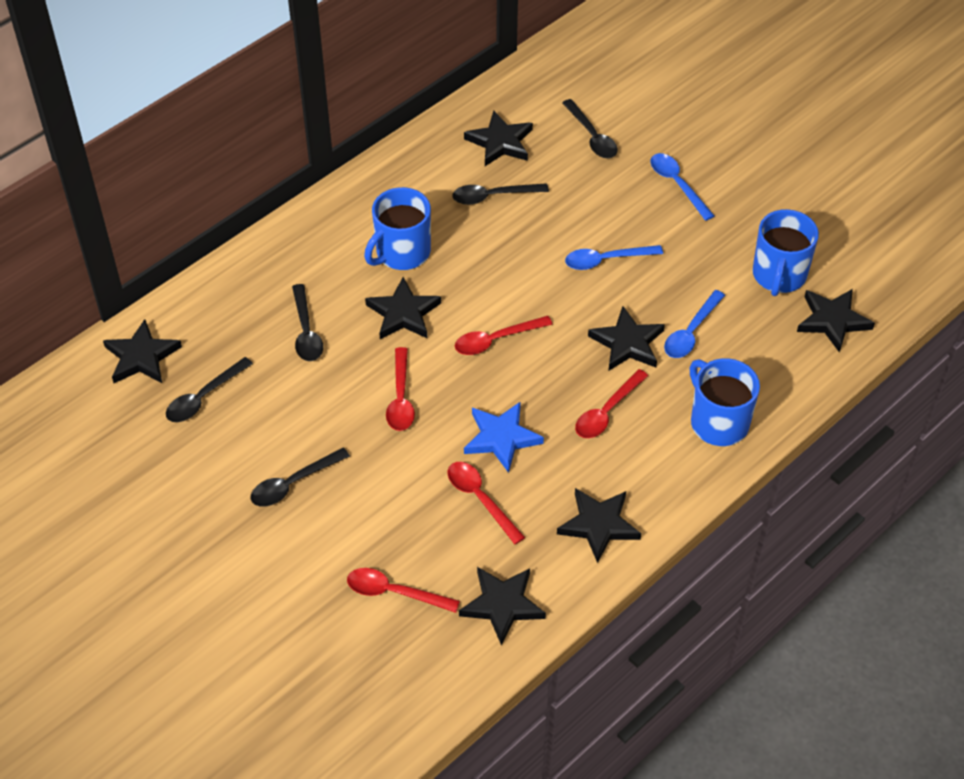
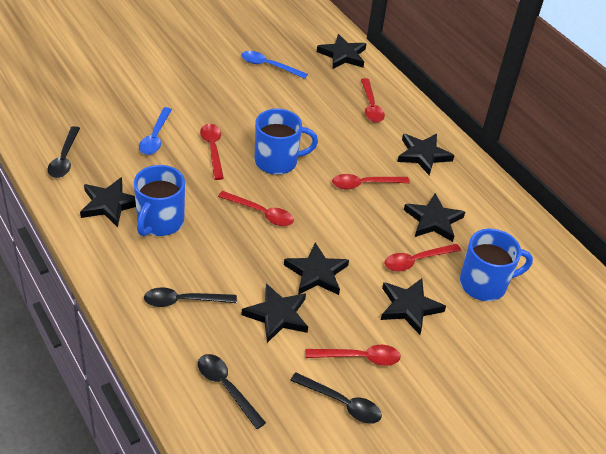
black spoon: 5 -> 4
blue spoon: 3 -> 2
blue star: 1 -> 0
red spoon: 5 -> 6

